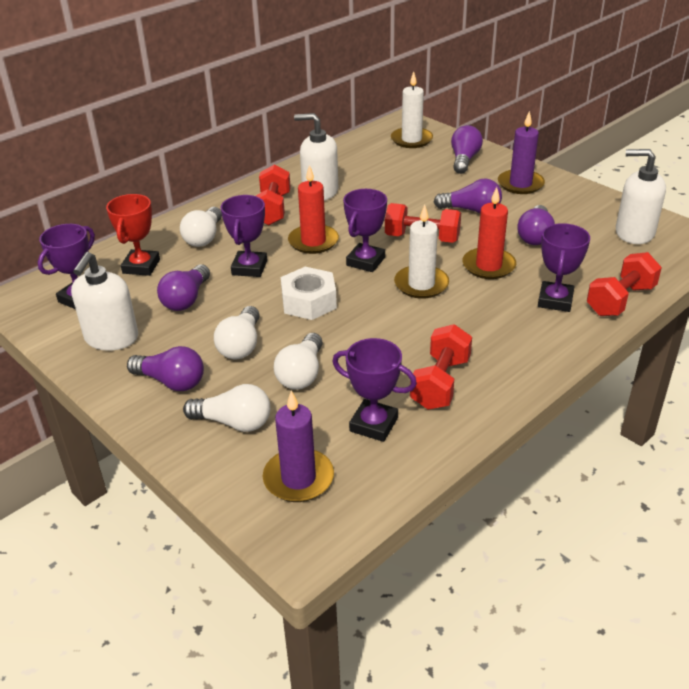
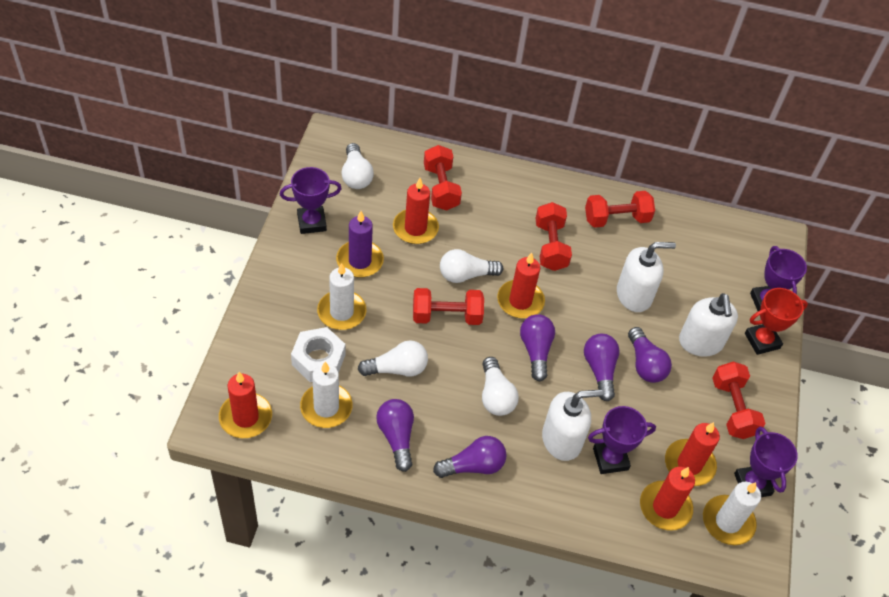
purple candle: 2 -> 1
purple trophy: 5 -> 4
red candle: 2 -> 5
red dumbbell: 4 -> 5
white candle: 2 -> 3

